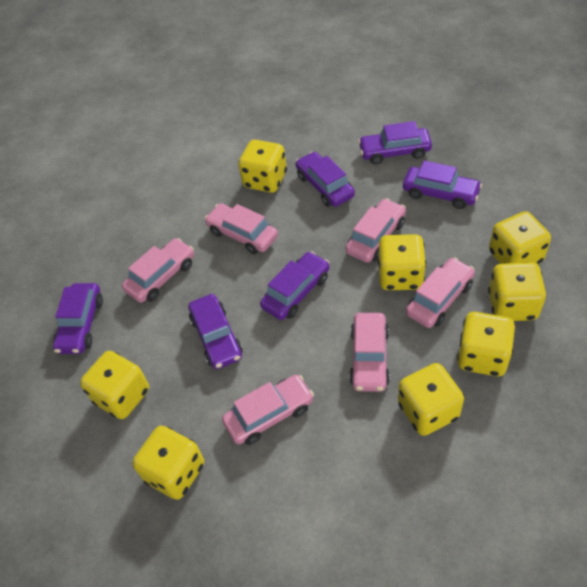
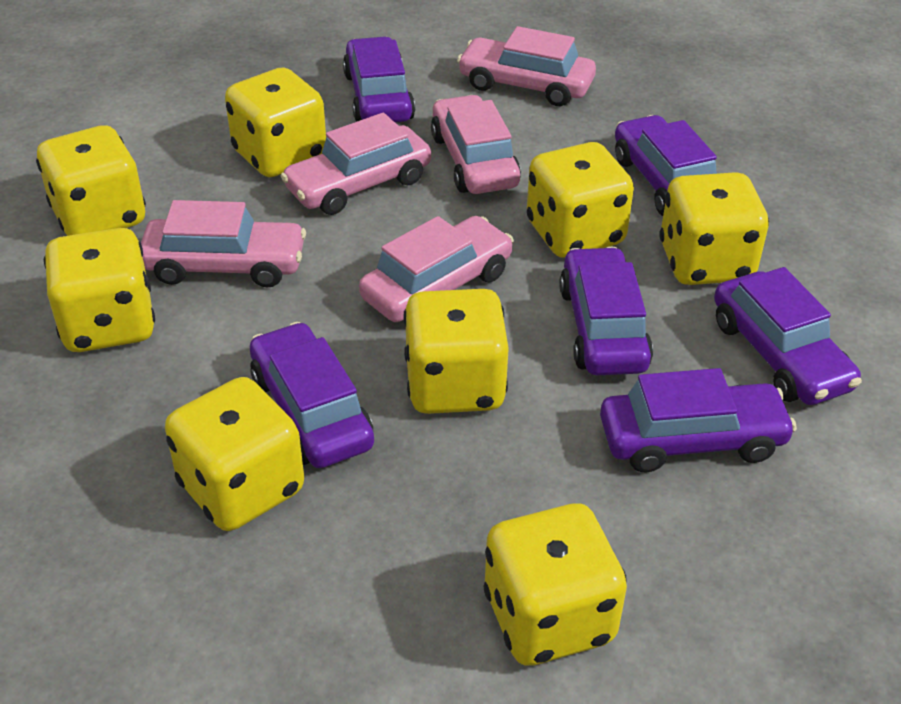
pink car: 6 -> 5

